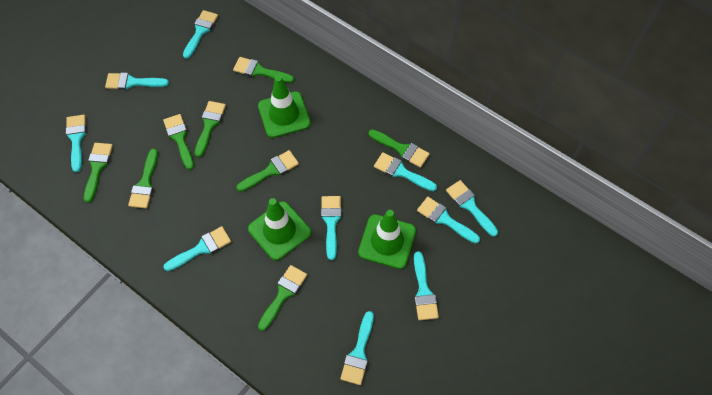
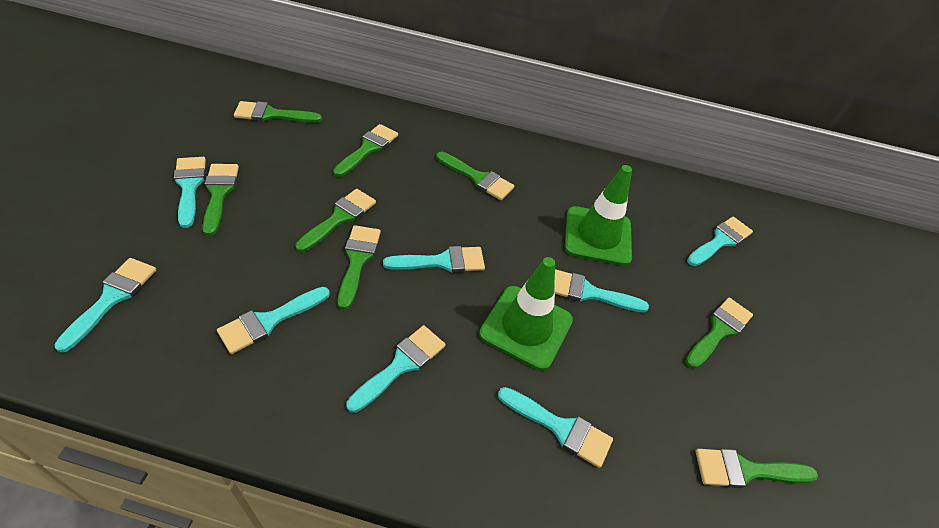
green traffic cone: 3 -> 2
turquoise brush: 10 -> 8

